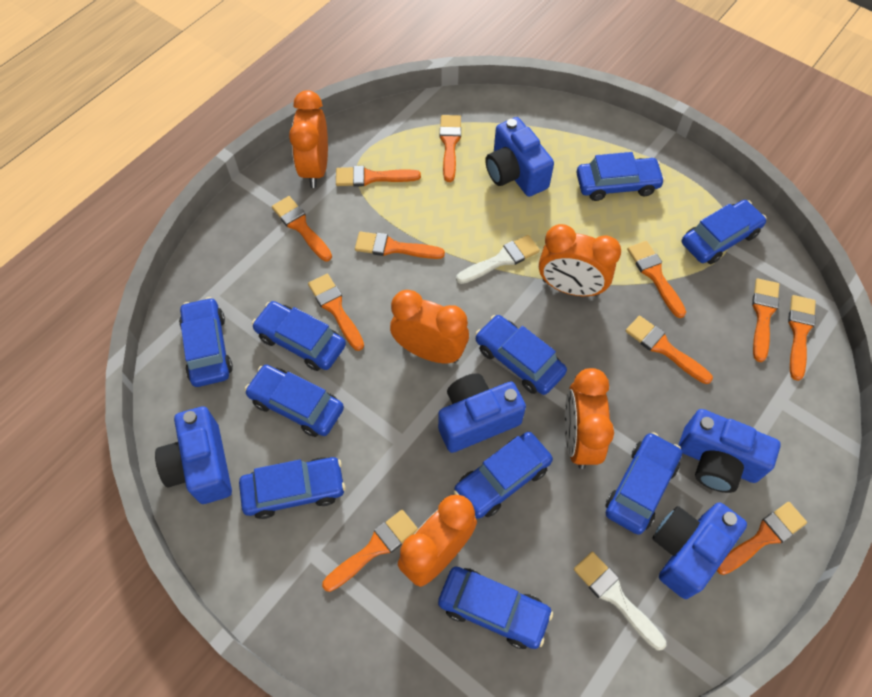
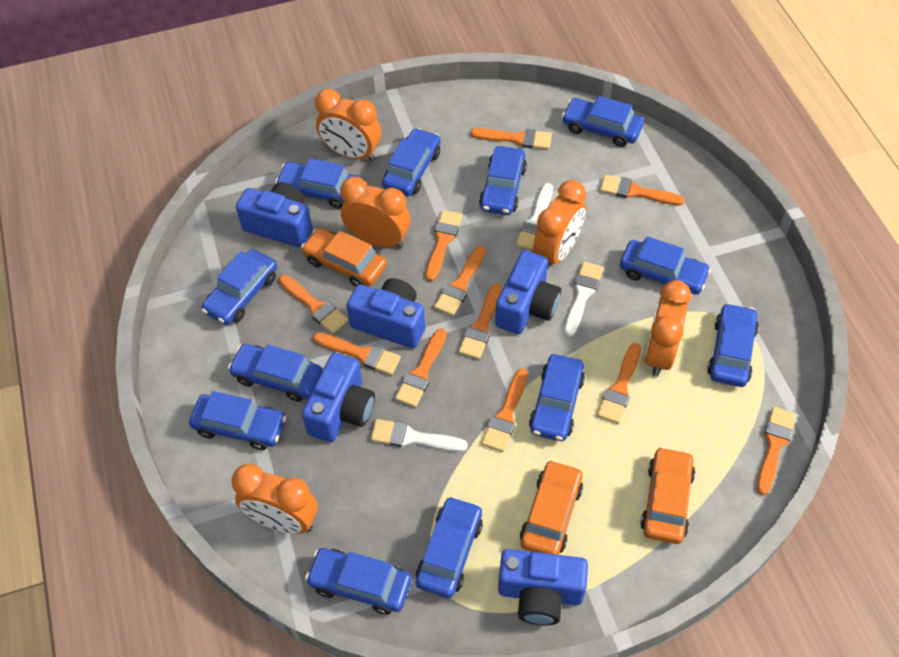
blue car: 10 -> 12
orange car: 0 -> 3
white brush: 2 -> 3

